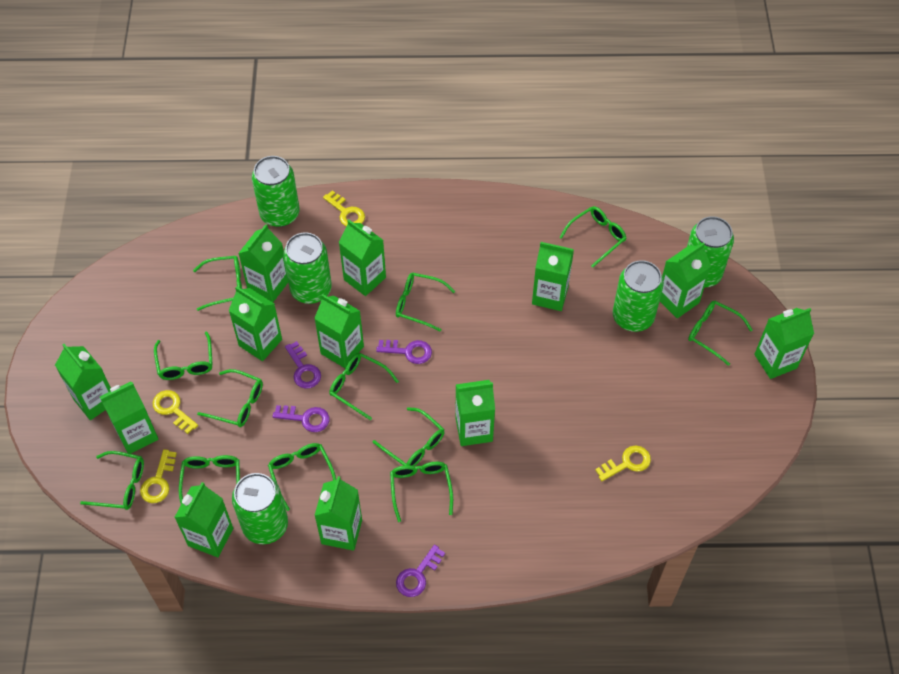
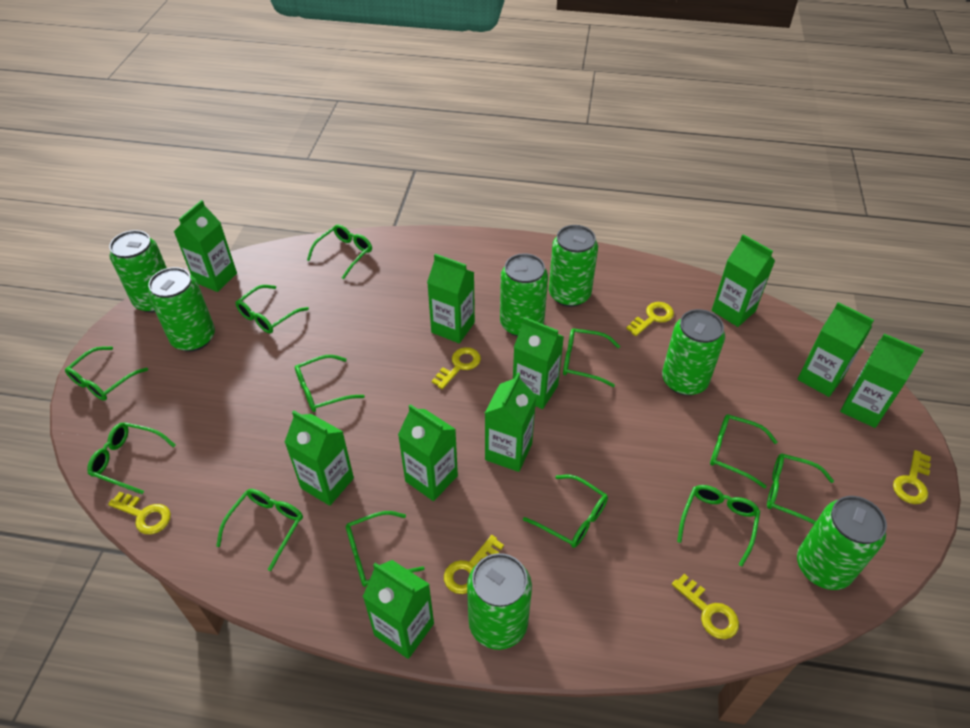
green can: 5 -> 7
green carton: 12 -> 10
purple key: 4 -> 0
yellow key: 4 -> 6

